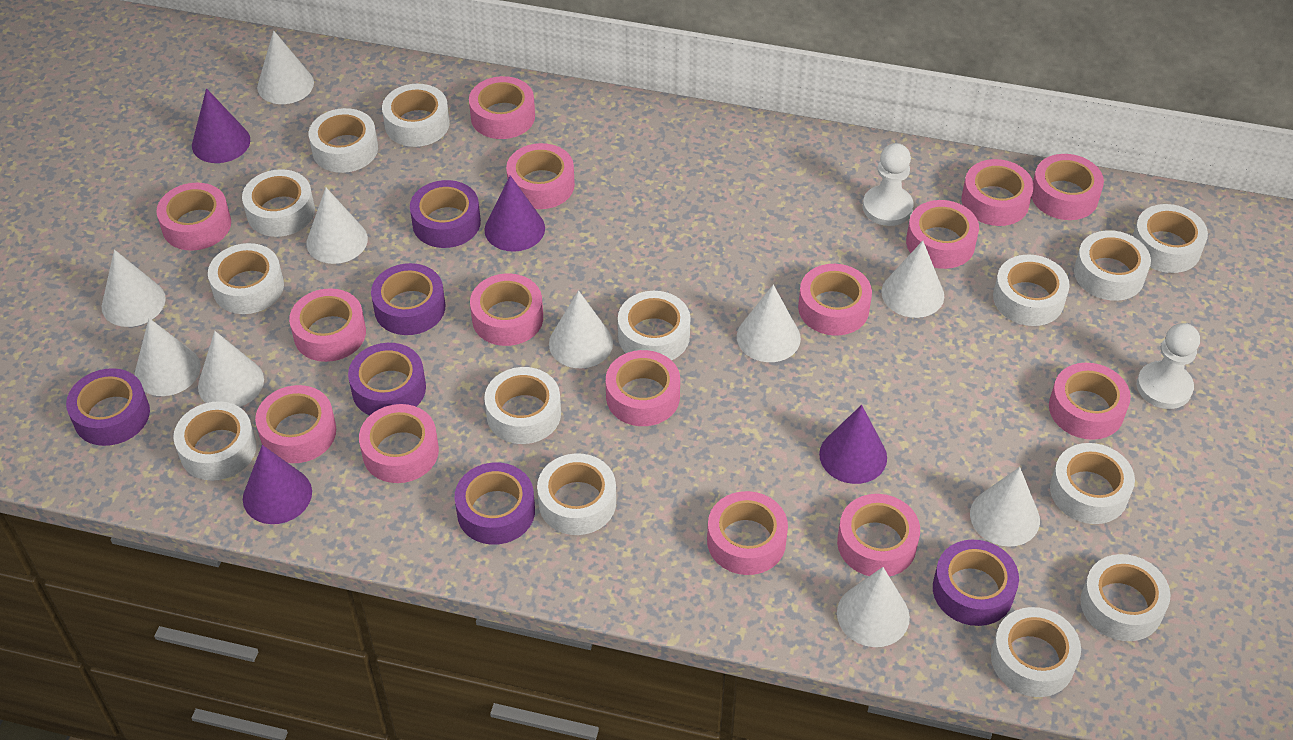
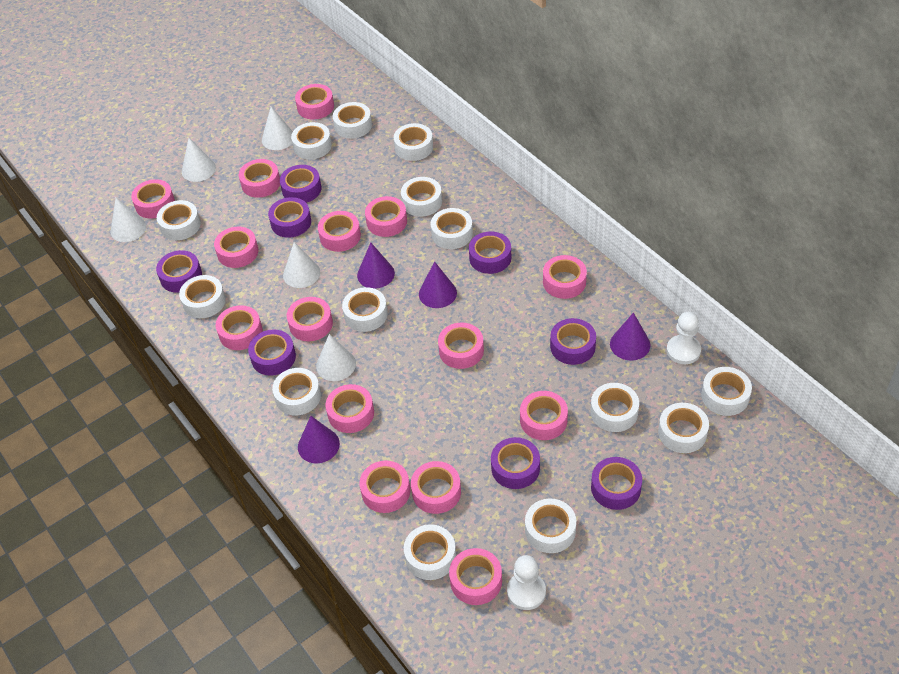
purple tape: 6 -> 8
white cone: 10 -> 5

